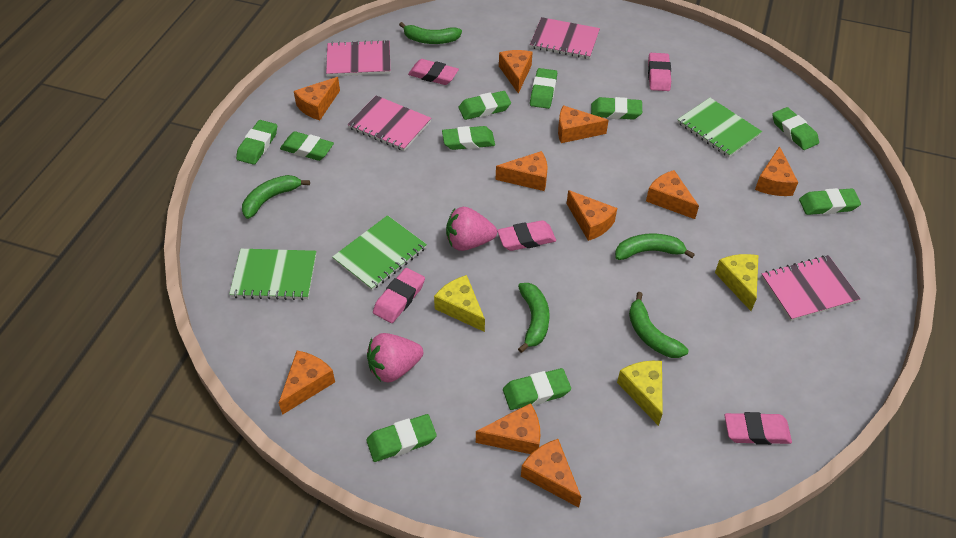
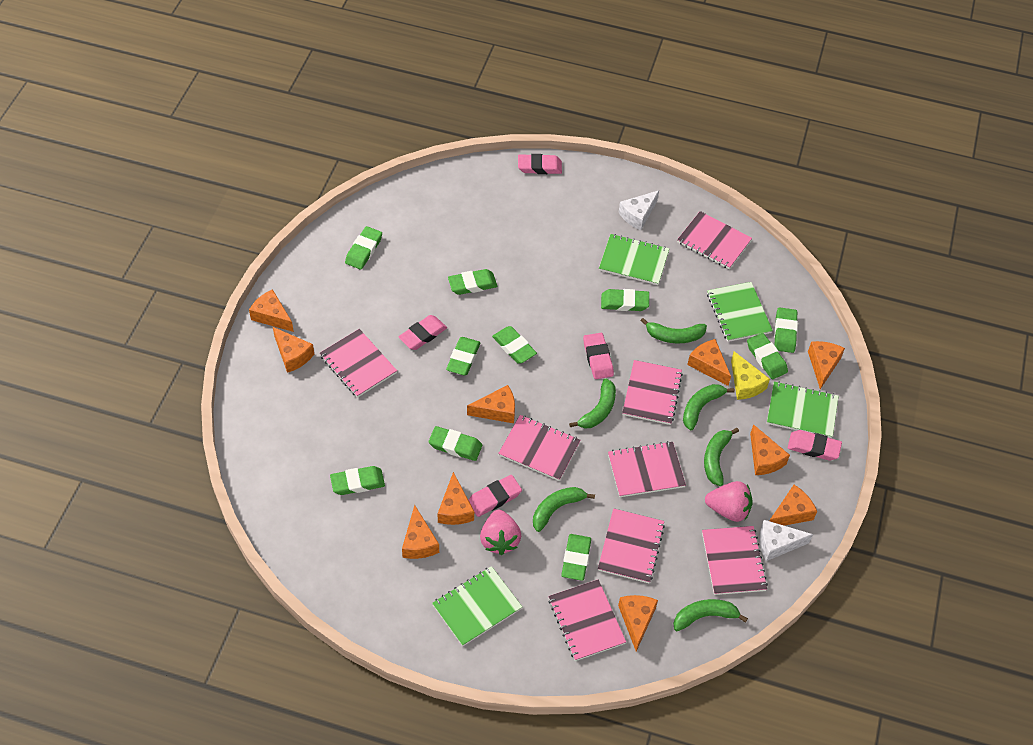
green banana: 5 -> 6
green notebook: 3 -> 4
pink notebook: 4 -> 8
white cheese: 0 -> 2
yellow cheese: 3 -> 1

